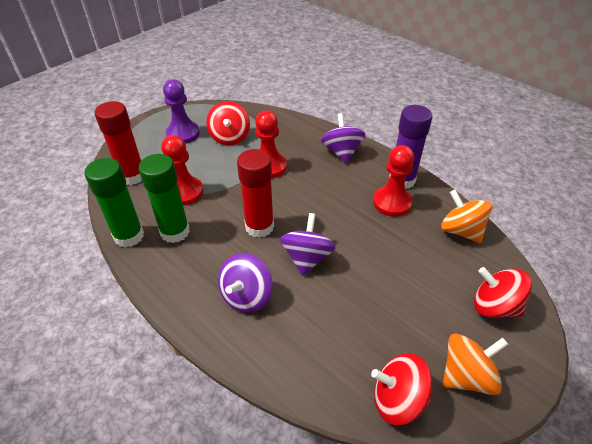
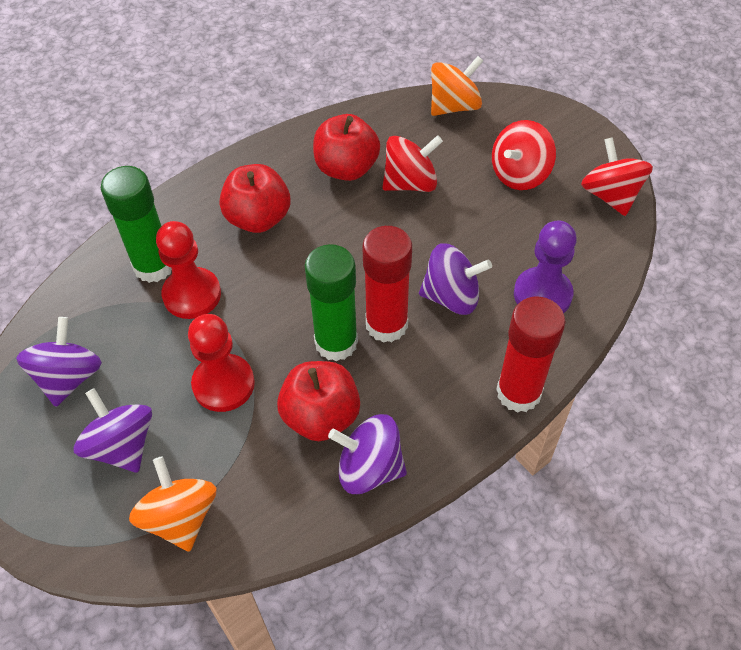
purple glue stick: 1 -> 0
purple spinning top: 3 -> 4
red apple: 0 -> 3
red pawn: 3 -> 2

